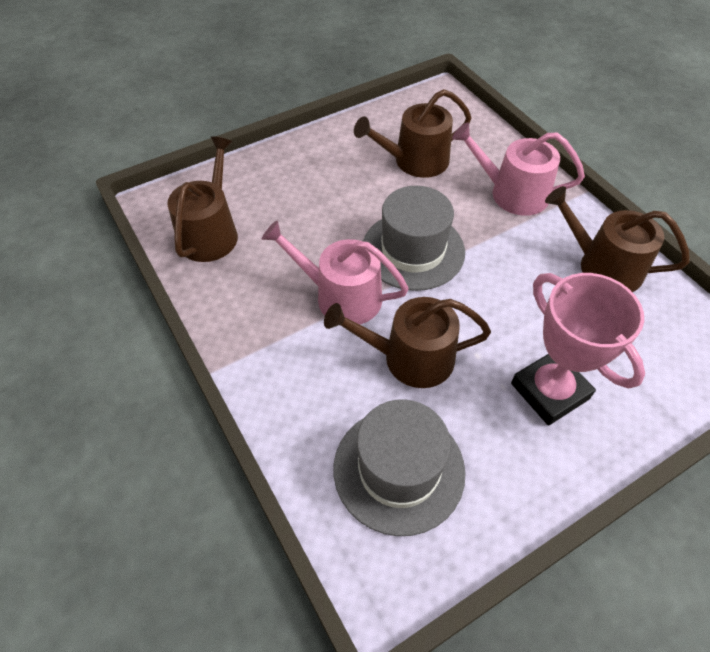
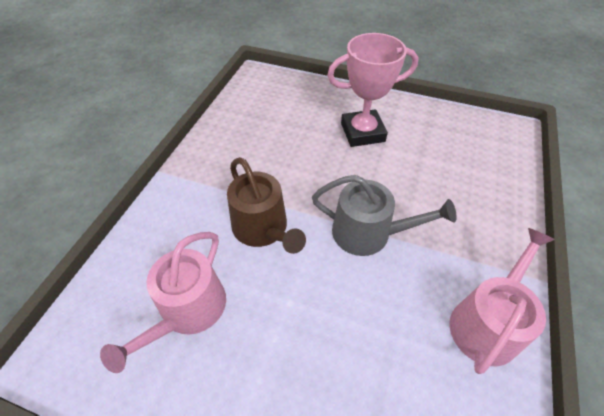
brown watering can: 4 -> 1
grey hat: 2 -> 0
grey watering can: 0 -> 1

